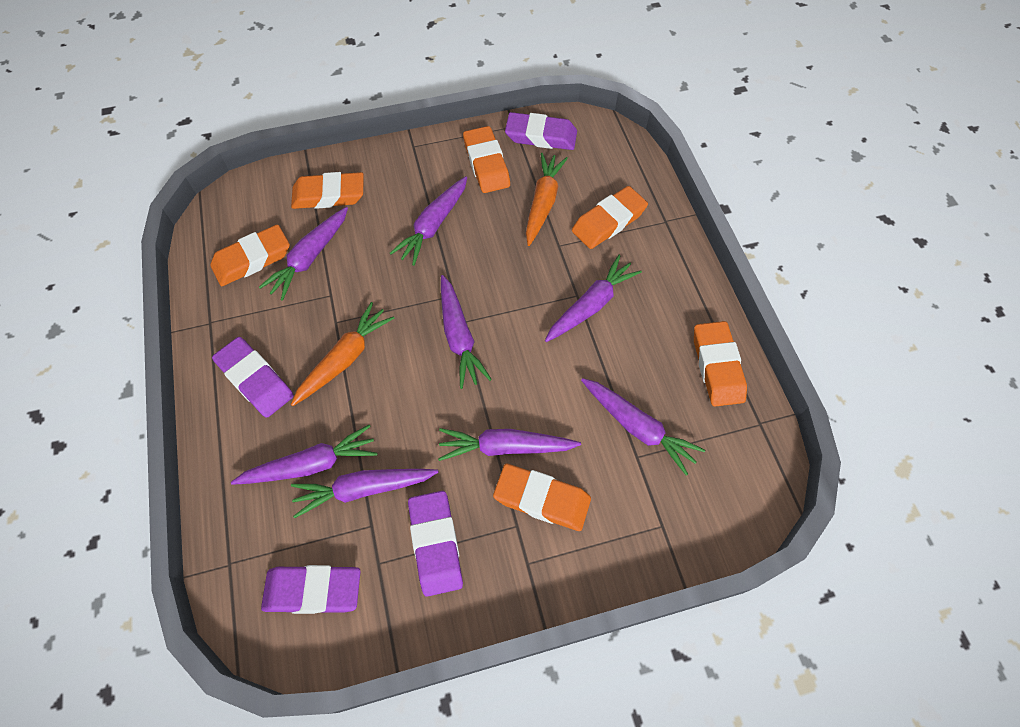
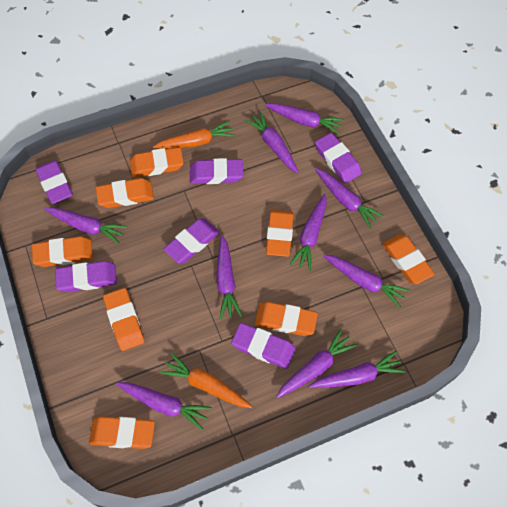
orange eraser: 6 -> 8
purple carrot: 8 -> 10
purple eraser: 4 -> 6

